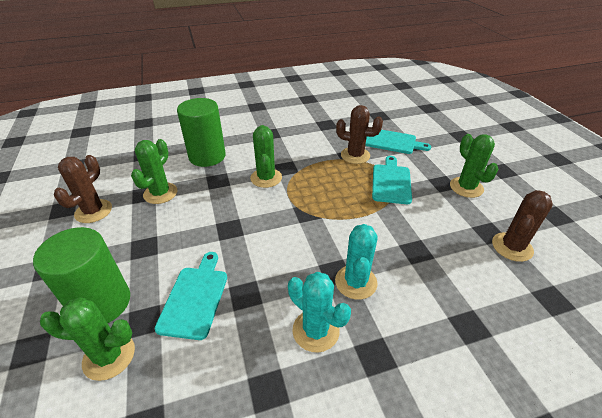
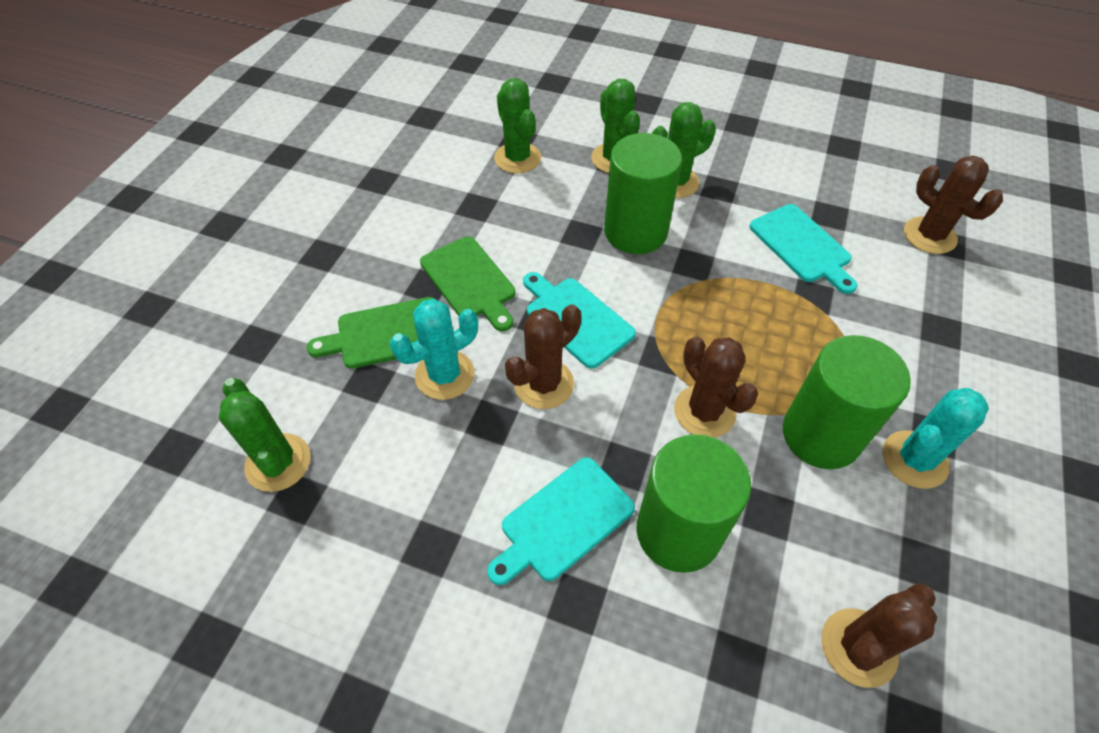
brown cactus: 3 -> 4
green cutting board: 0 -> 2
green cylinder: 2 -> 3

